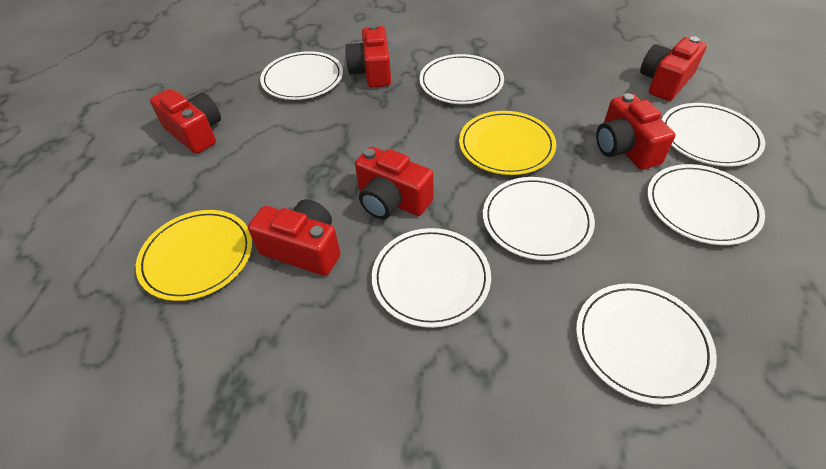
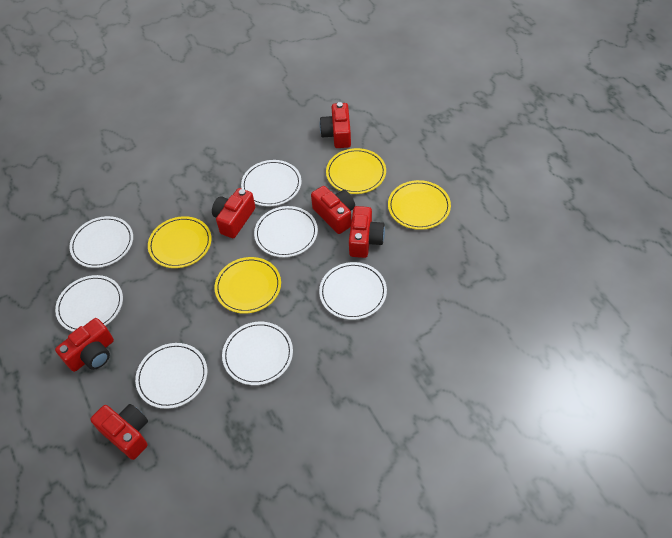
yellow plate: 2 -> 4

